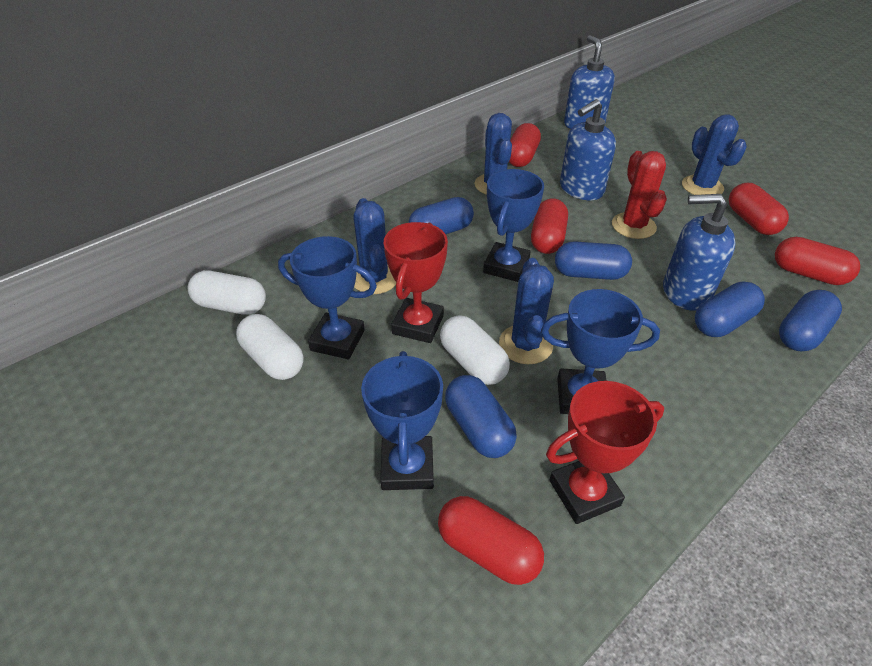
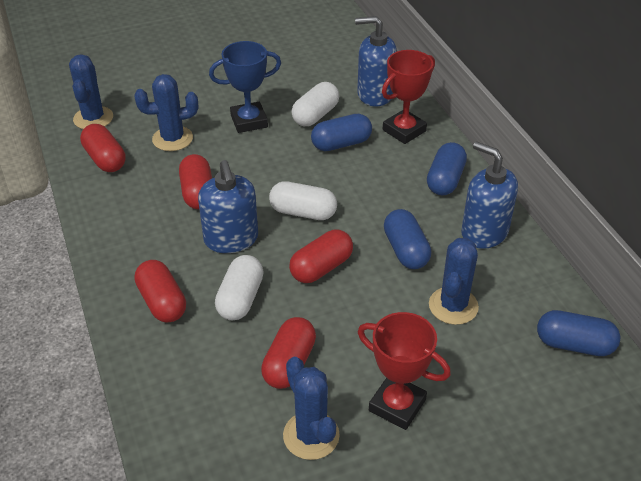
blue capsule: 5 -> 4
blue trophy: 4 -> 1
red cactus: 1 -> 0

